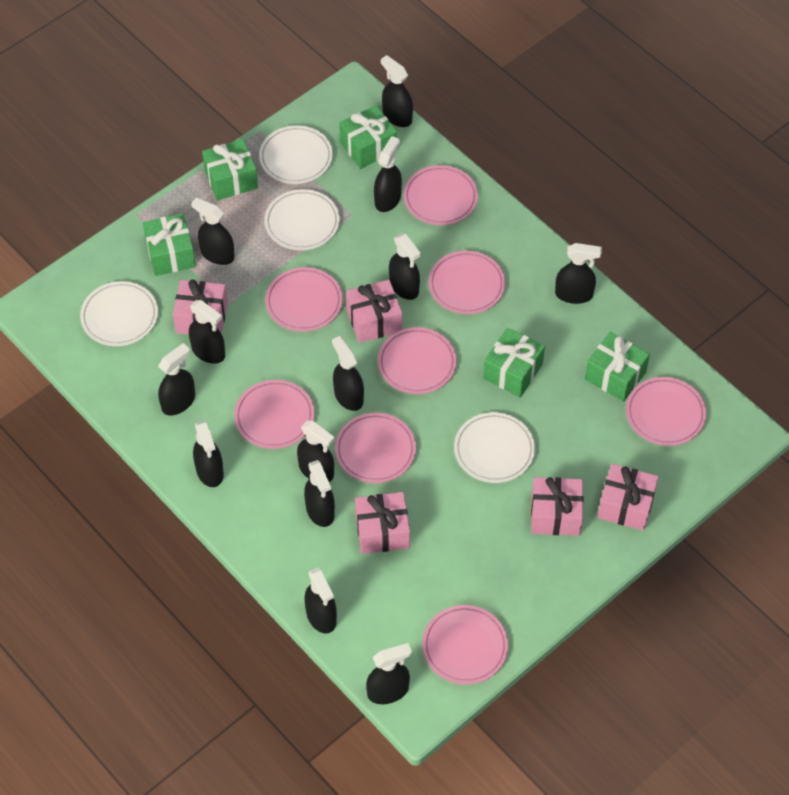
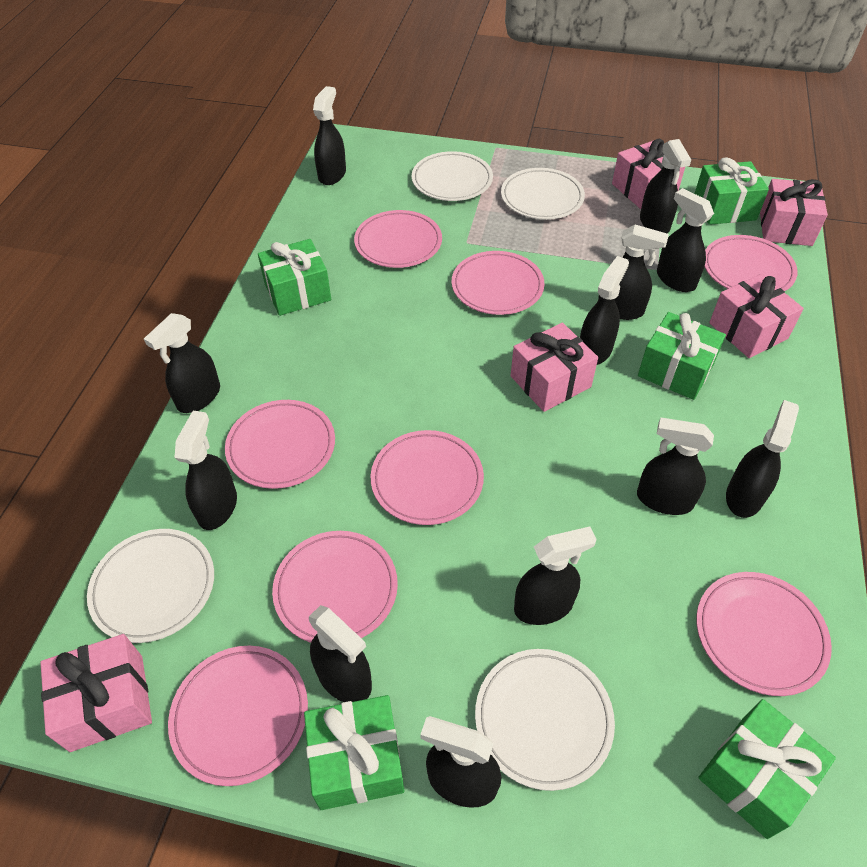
black spray bottle: 13 -> 12

